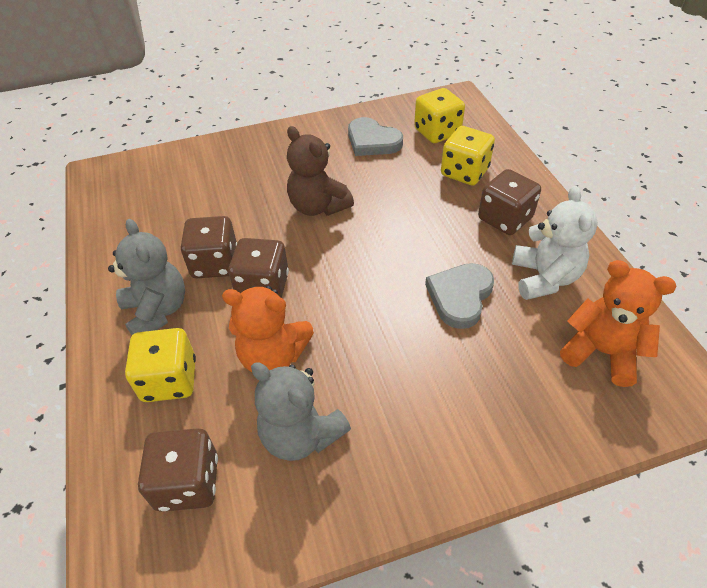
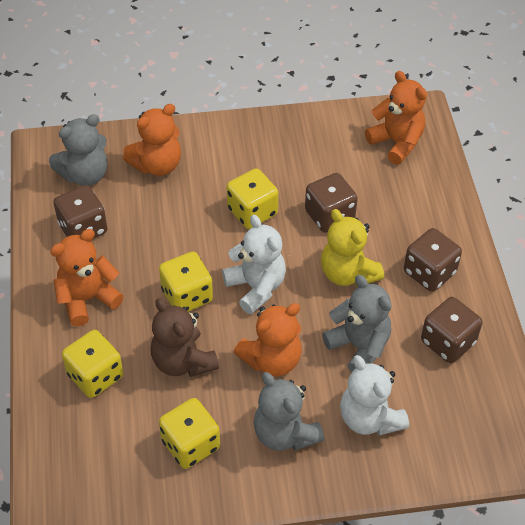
grey heart: 2 -> 0
grey teddy bear: 2 -> 3
orange teddy bear: 2 -> 4
white teddy bear: 1 -> 2
yellow dice: 3 -> 4
yellow teddy bear: 0 -> 1

